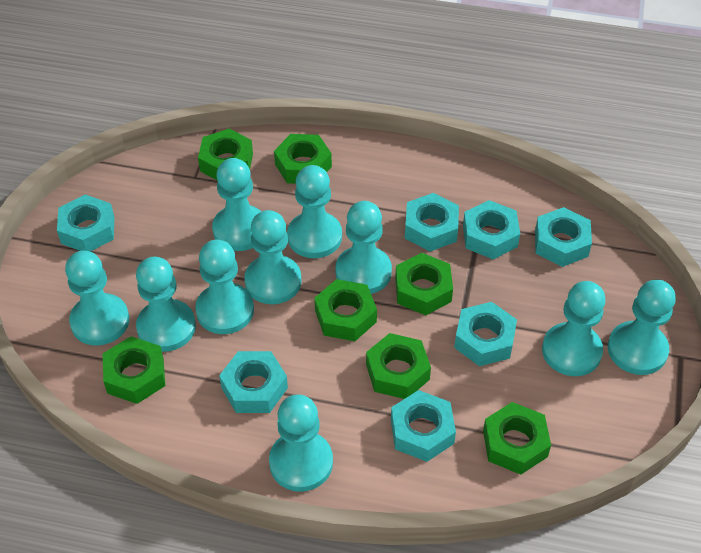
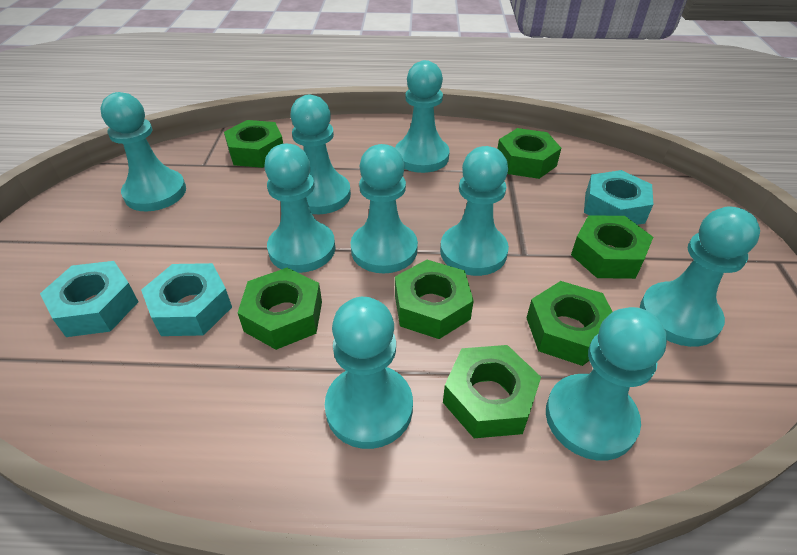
turquoise nut: 7 -> 3
turquoise pawn: 10 -> 9

